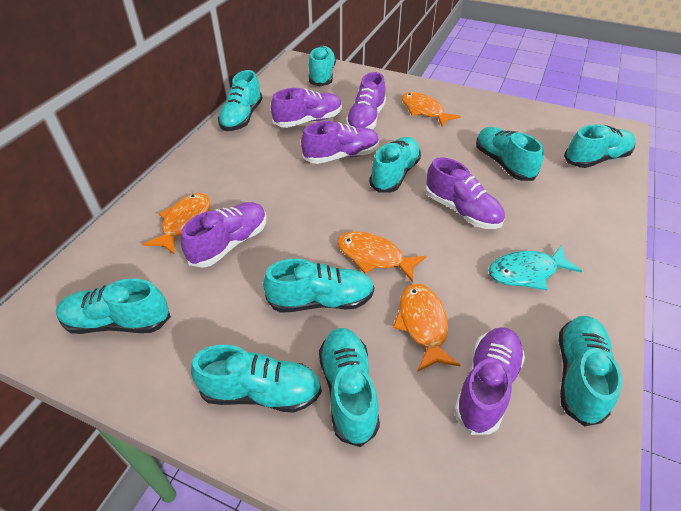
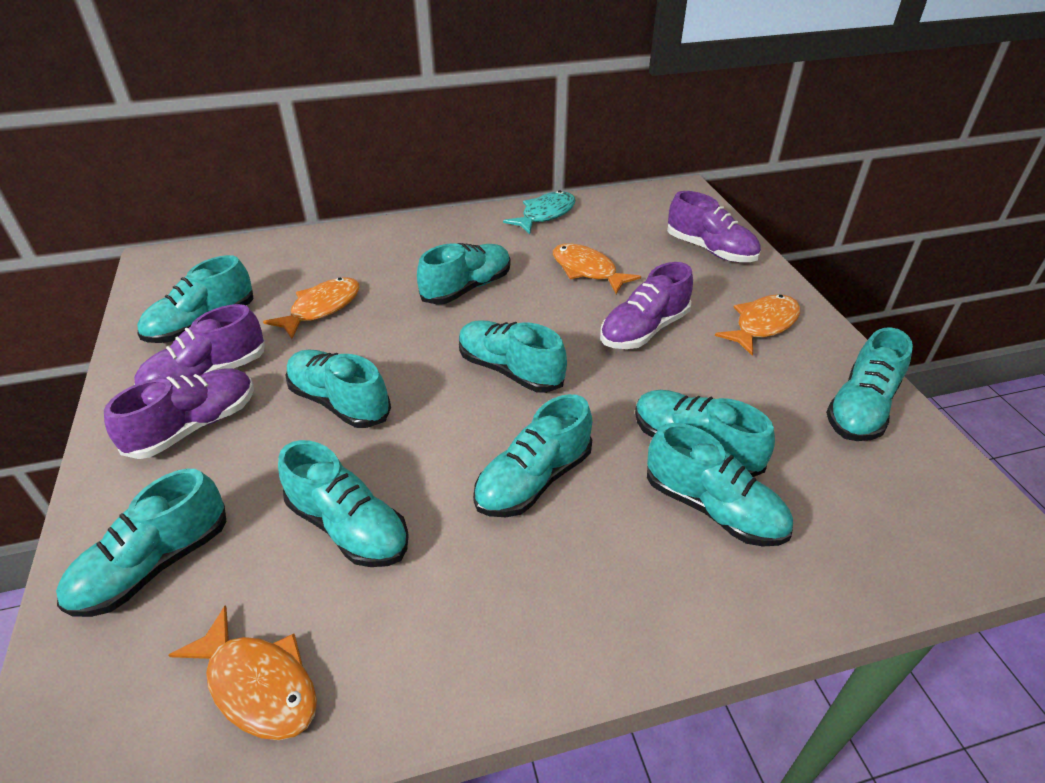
purple shoe: 6 -> 4

